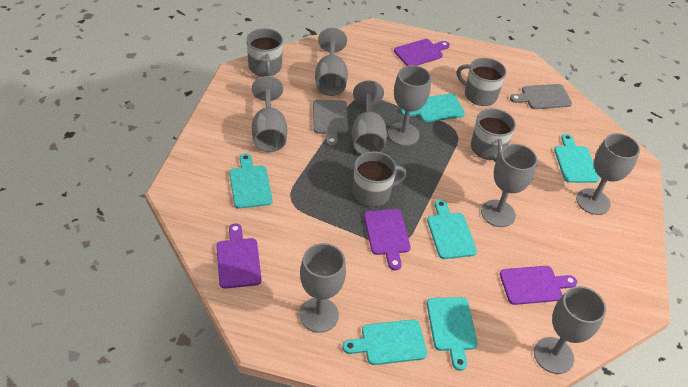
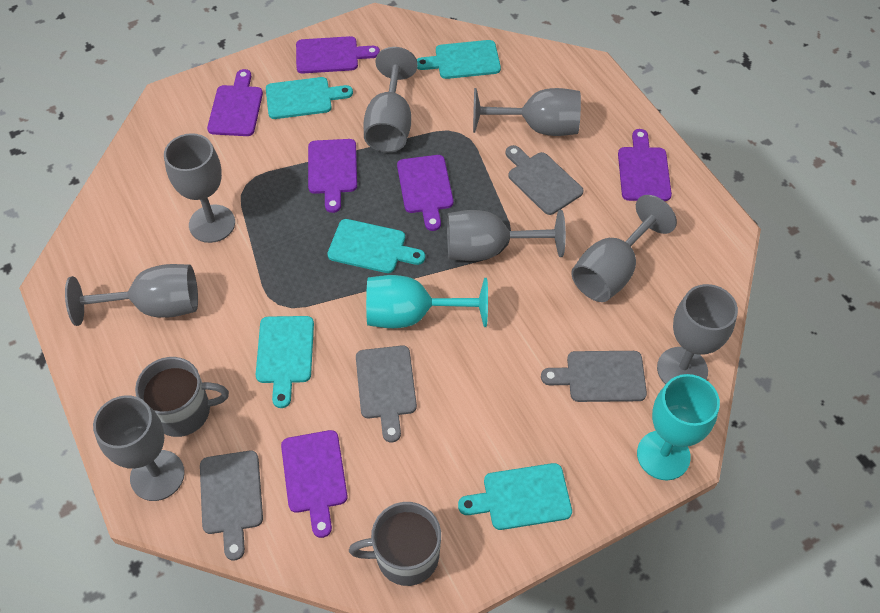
grey cutting board: 2 -> 4
grey mug: 4 -> 2
purple cutting board: 4 -> 6
turquoise cutting board: 6 -> 5
turquoise goblet: 0 -> 2

